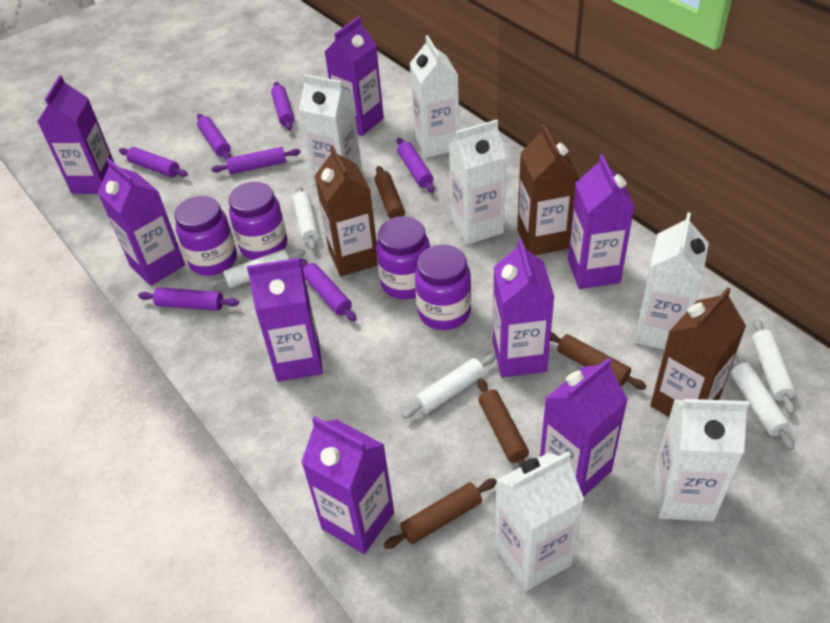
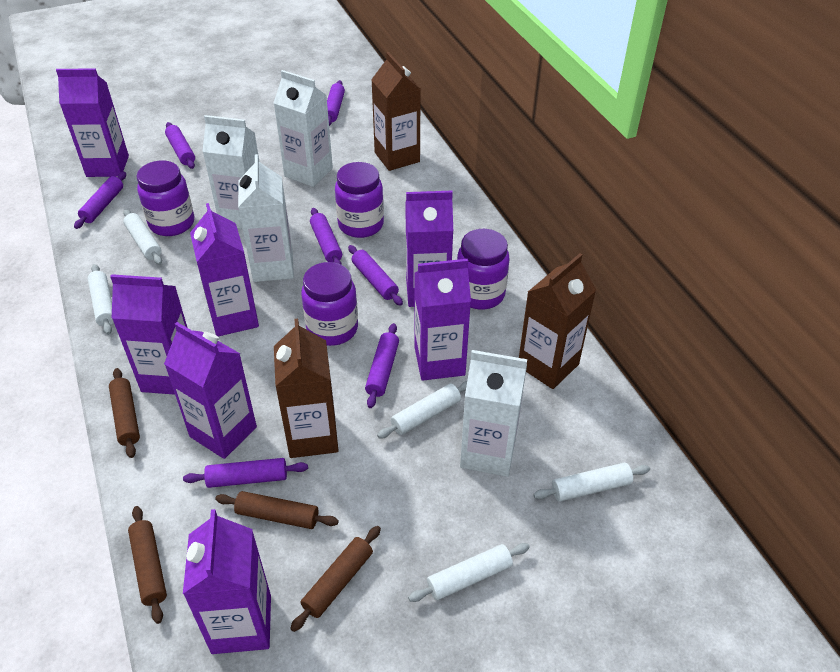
purple carton: 8 -> 7
white carton: 6 -> 4

